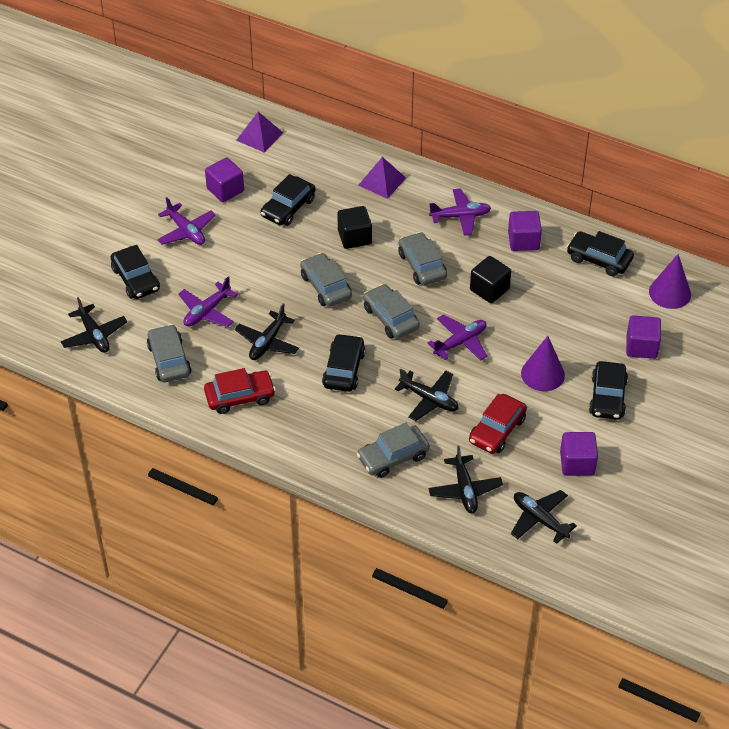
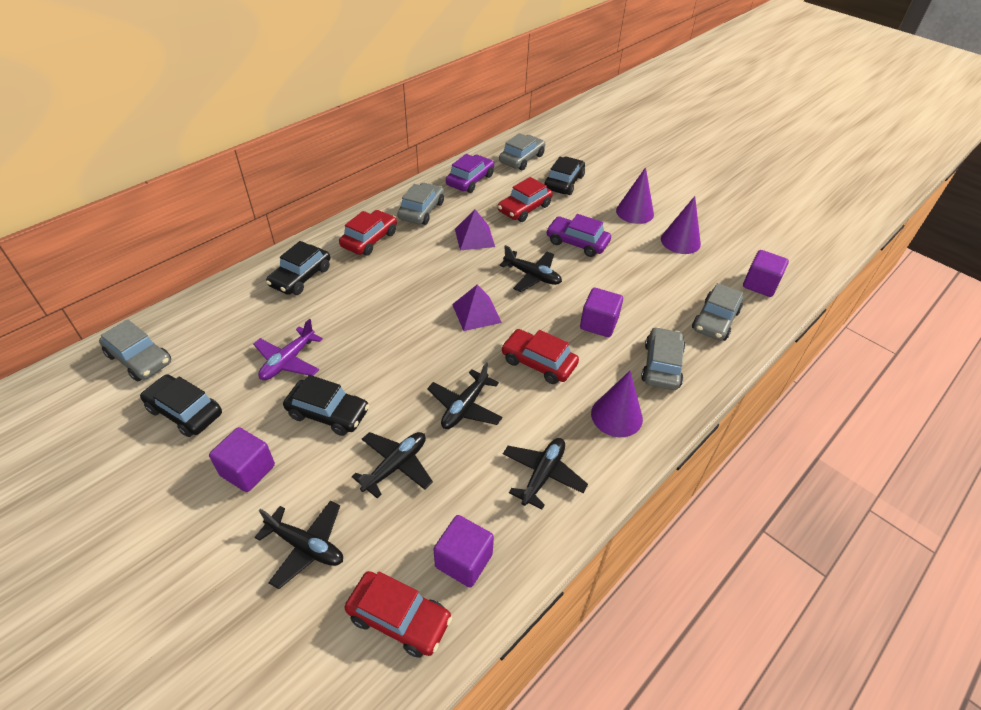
black car: 5 -> 4
black cube: 2 -> 0
purple car: 0 -> 2
purple cone: 2 -> 3
purple plane: 4 -> 1
red car: 2 -> 4

